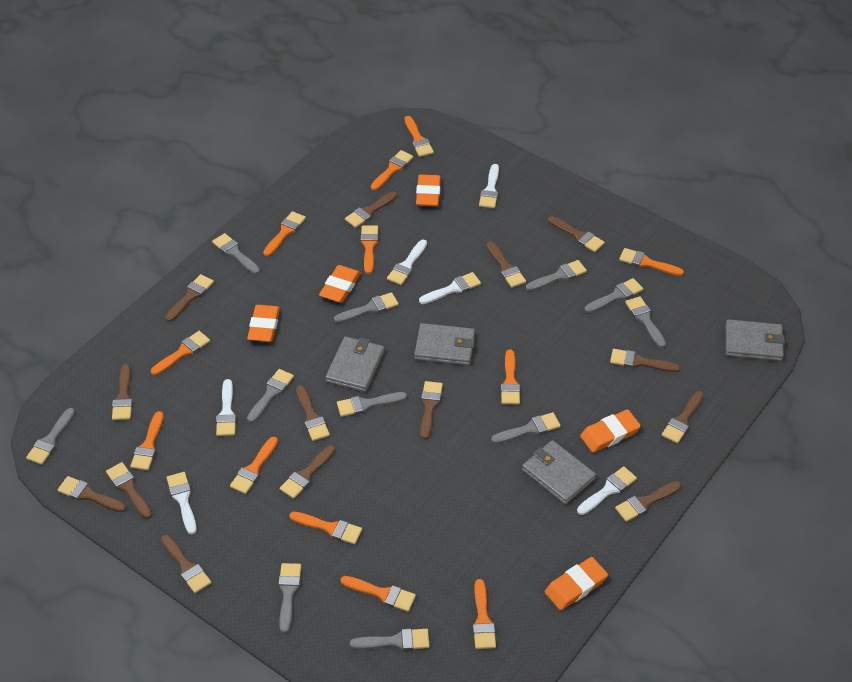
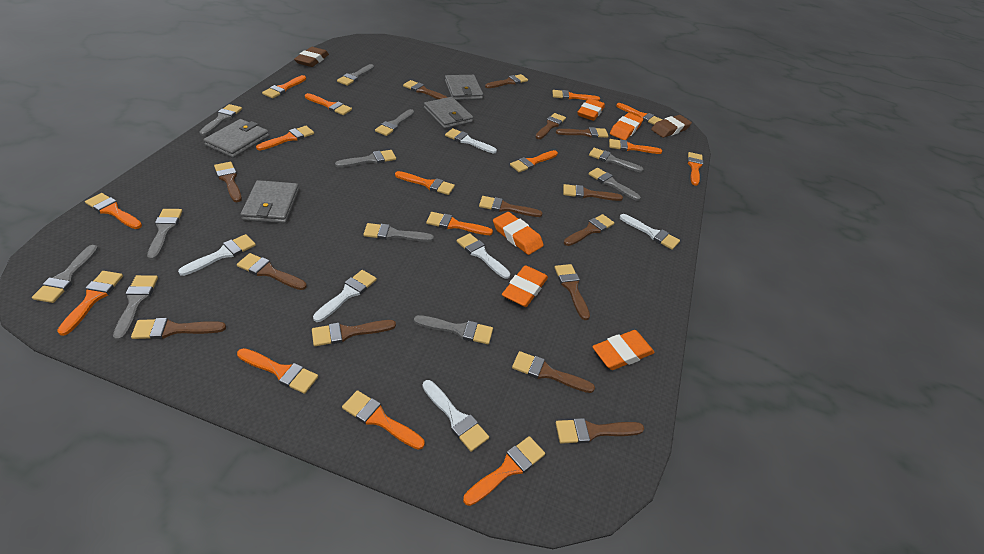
brown eraser: 0 -> 2
orange brush: 12 -> 15

